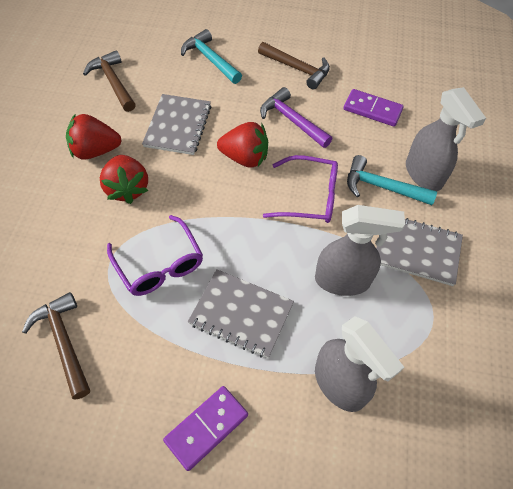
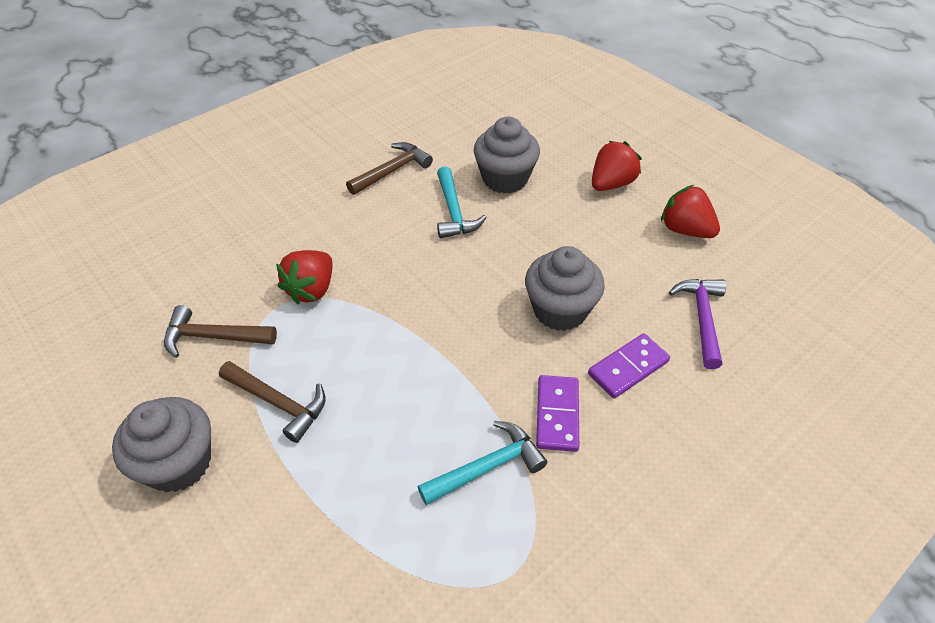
grey cupcake: 0 -> 3
grey notebook: 3 -> 0
grey spray bottle: 3 -> 0
purple glasses: 2 -> 0

